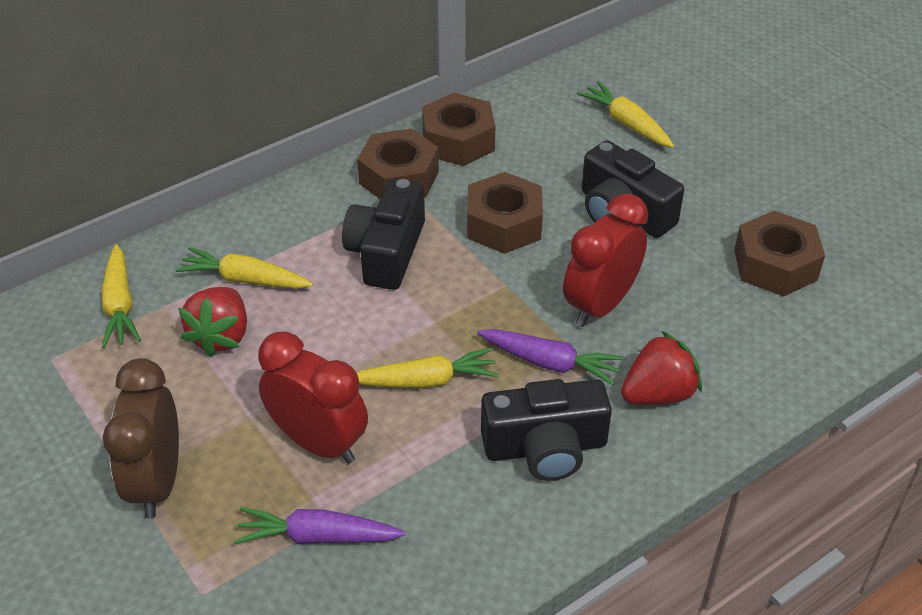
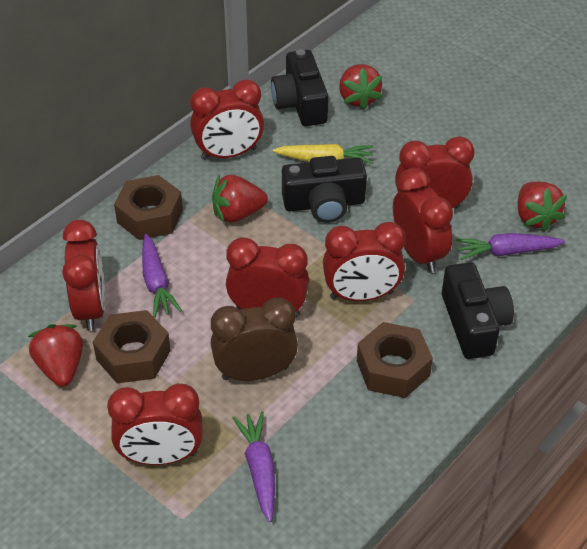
brown nut: 4 -> 3
purple carrot: 2 -> 3
red clock: 2 -> 7
red strawberry: 2 -> 4
yellow carrot: 4 -> 1

